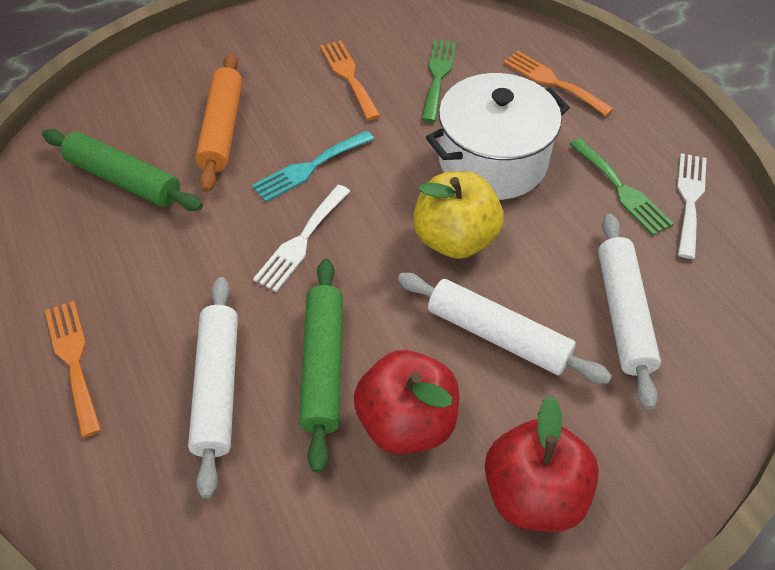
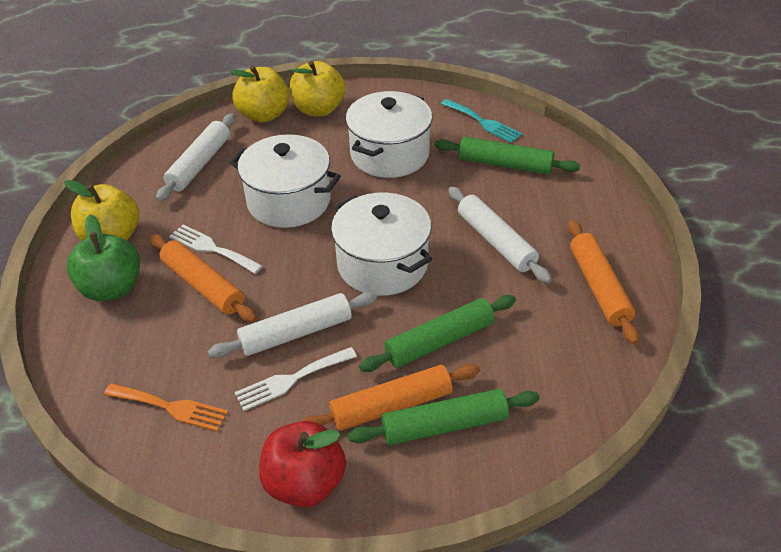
green apple: 0 -> 1
green fork: 2 -> 0
green rolling pin: 2 -> 3
orange fork: 3 -> 1
orange rolling pin: 1 -> 3
red apple: 2 -> 1
white pot: 1 -> 3
yellow apple: 1 -> 3

